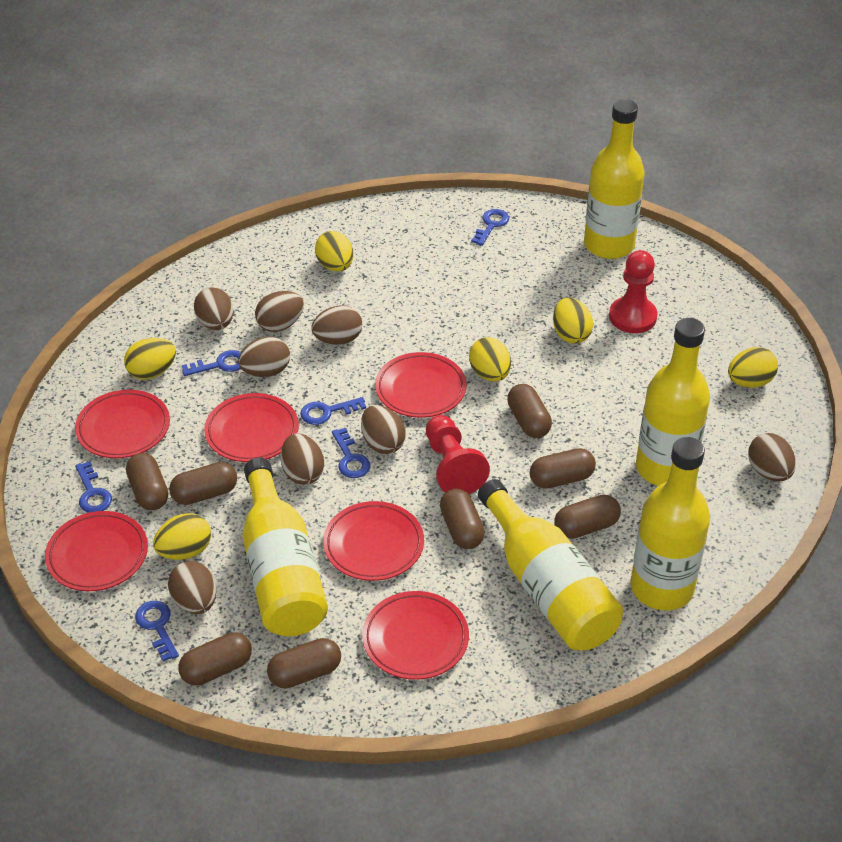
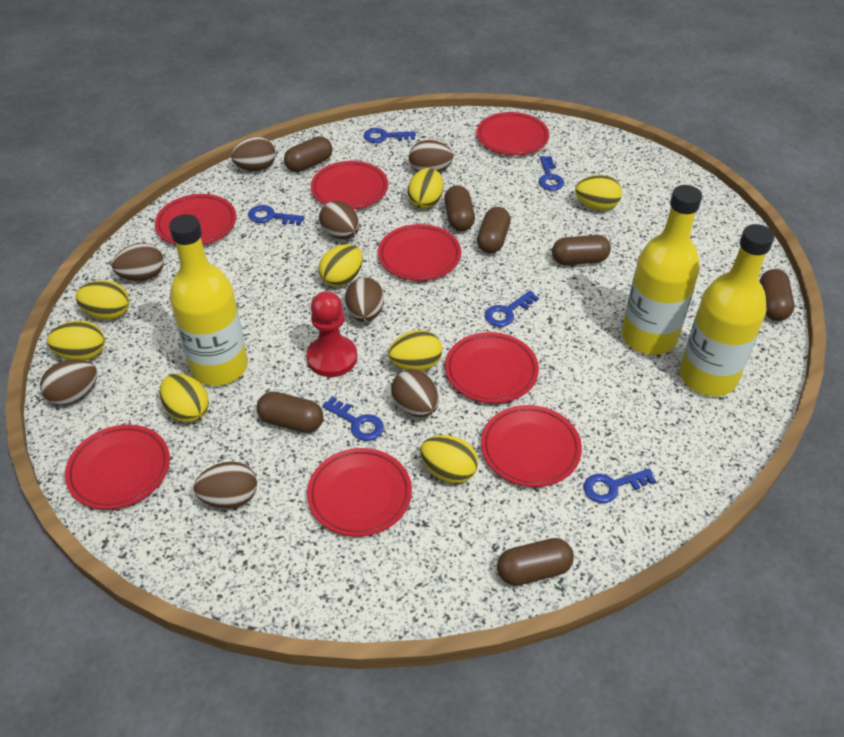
brown capsule: 8 -> 7
red pawn: 2 -> 1
red plate: 6 -> 8
yellow bottle: 5 -> 3
yellow egg: 6 -> 8

